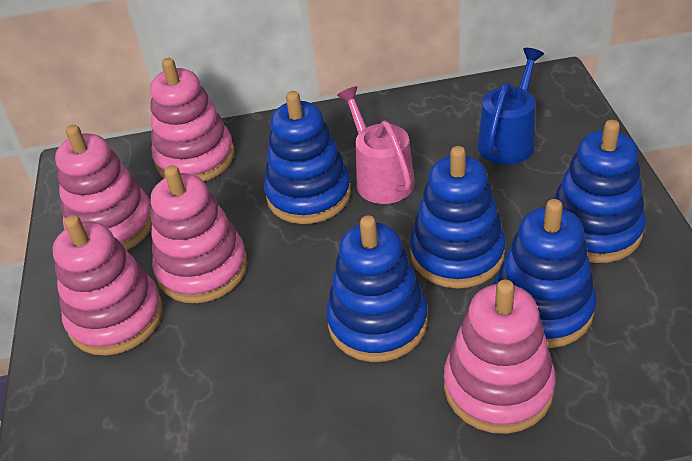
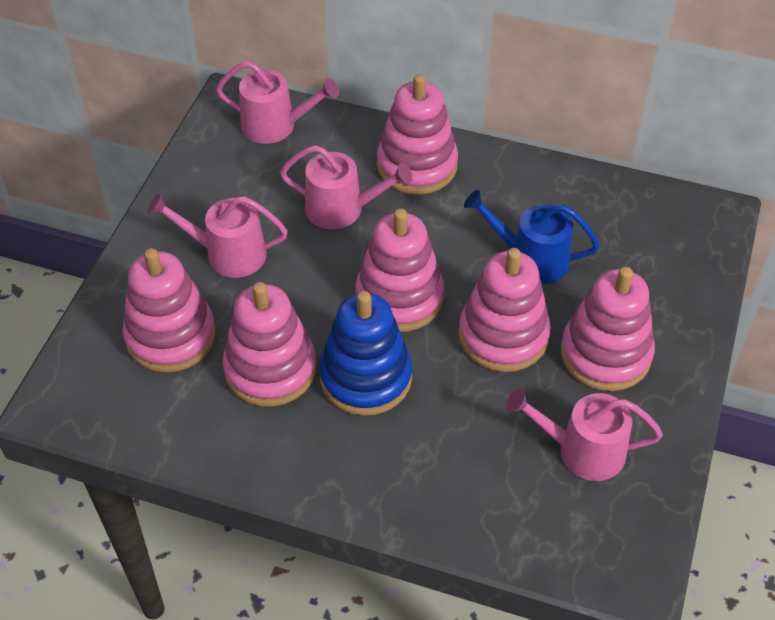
blue stacking toy: 5 -> 1
pink stacking toy: 5 -> 6
pink watering can: 1 -> 4

